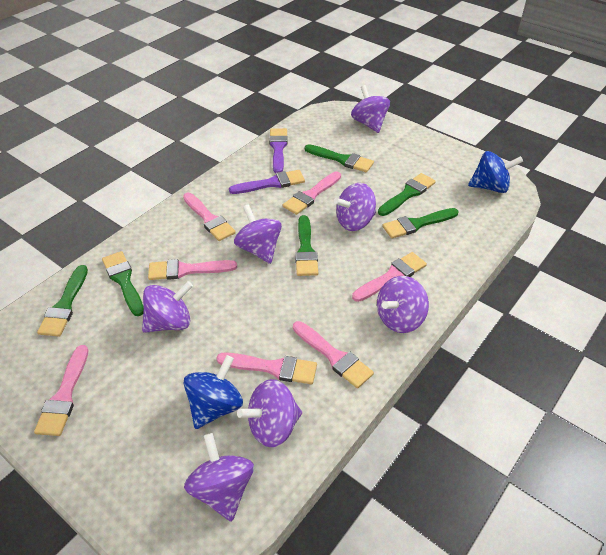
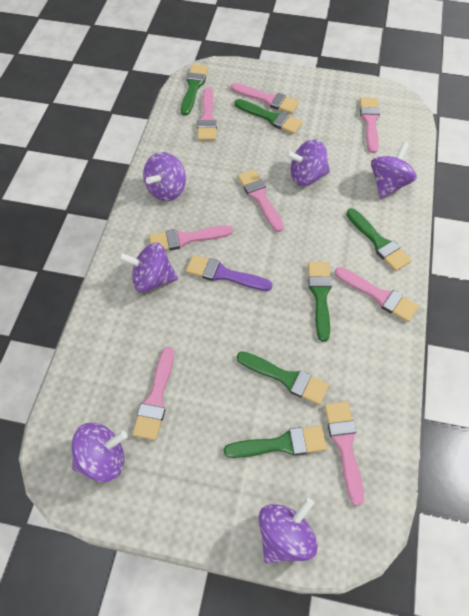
blue spinning top: 2 -> 0
pink brush: 7 -> 8
purple brush: 2 -> 1
purple spinning top: 7 -> 6

